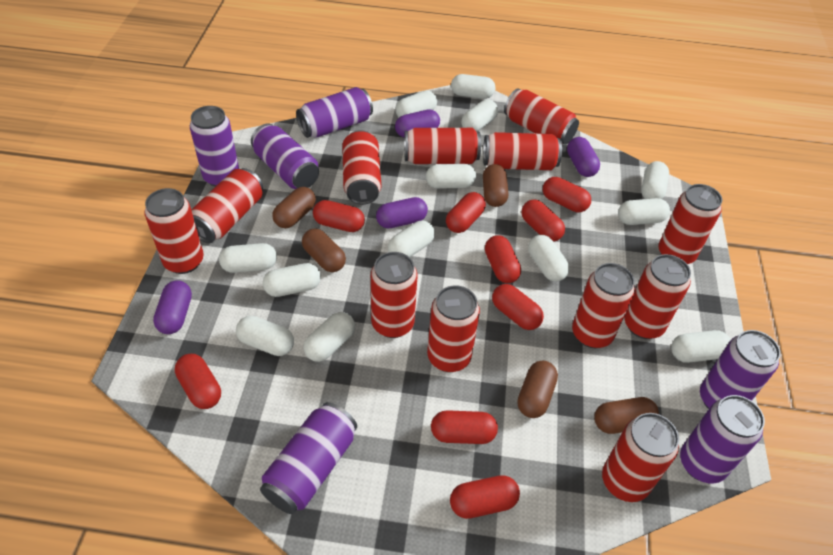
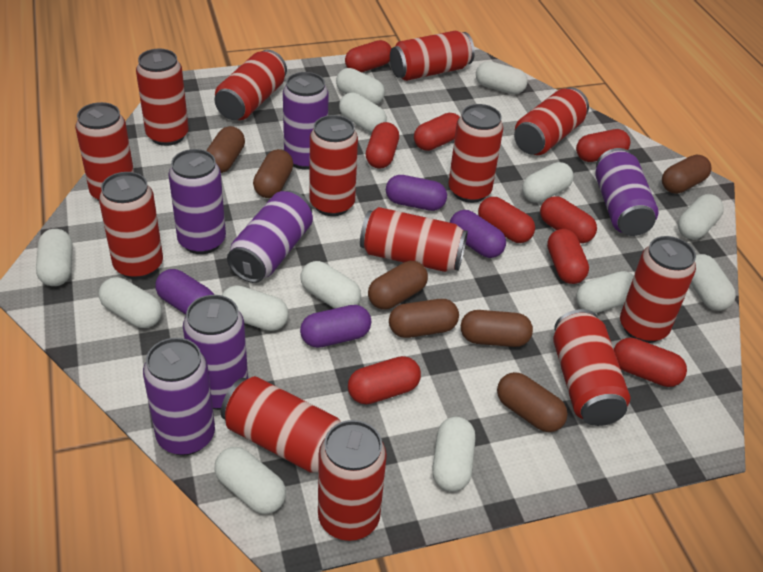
brown capsule: 5 -> 7
red can: 12 -> 13

